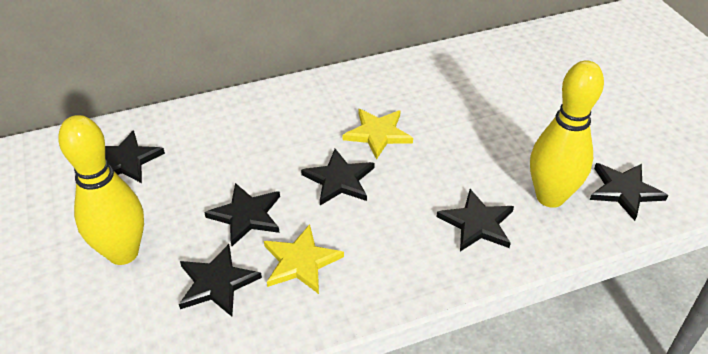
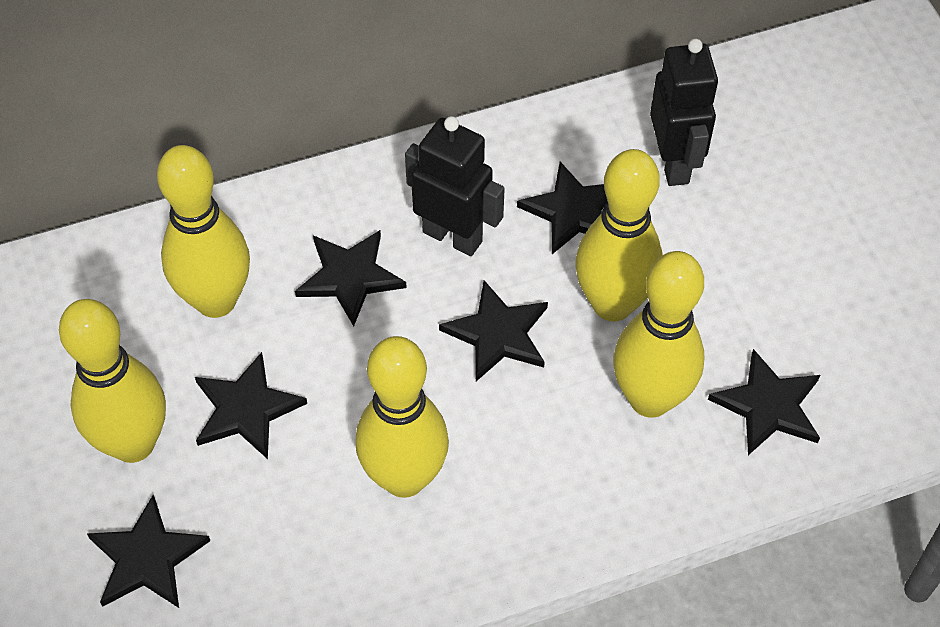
black robot: 0 -> 2
yellow bowling pin: 2 -> 5
yellow star: 2 -> 0

